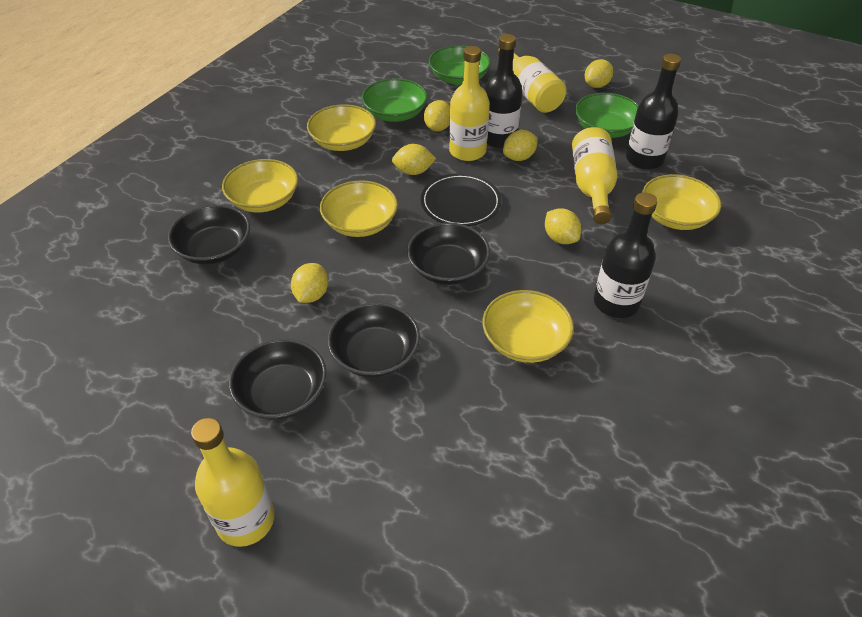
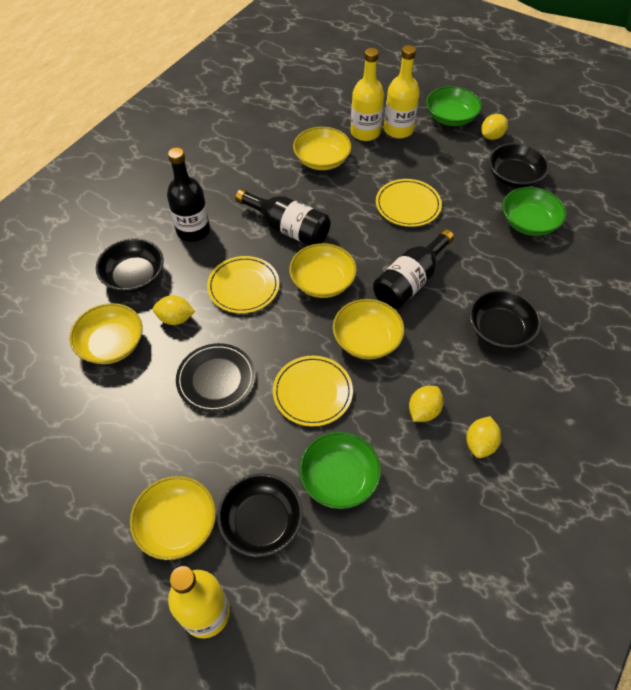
yellow bottle: 4 -> 3
yellow lemon: 6 -> 4
yellow plate: 0 -> 3

